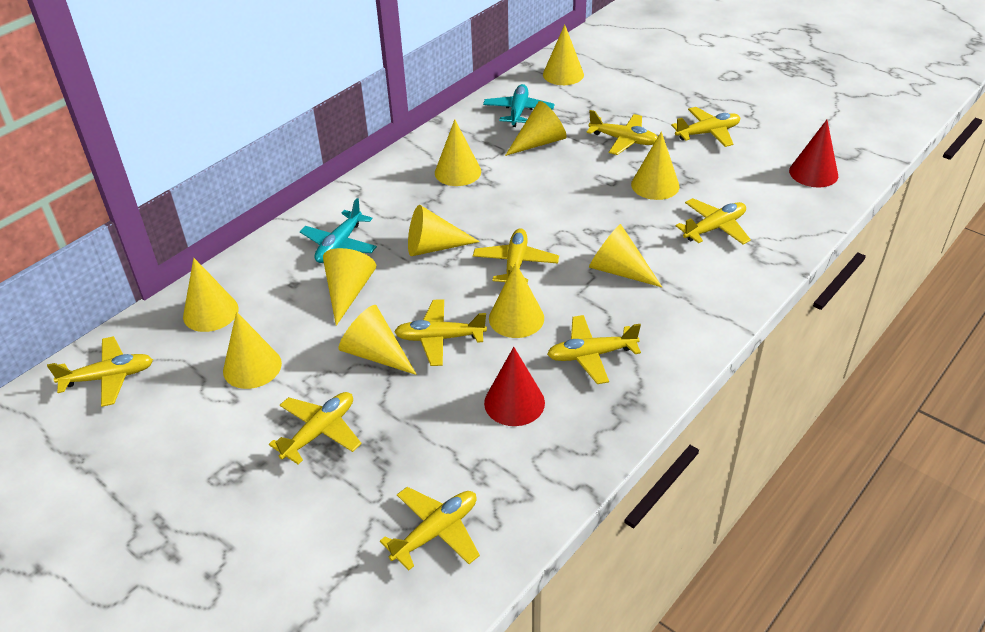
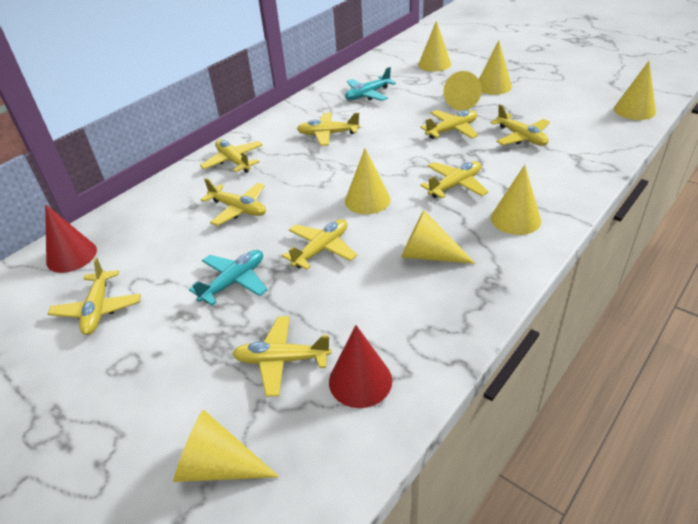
yellow cone: 11 -> 8

